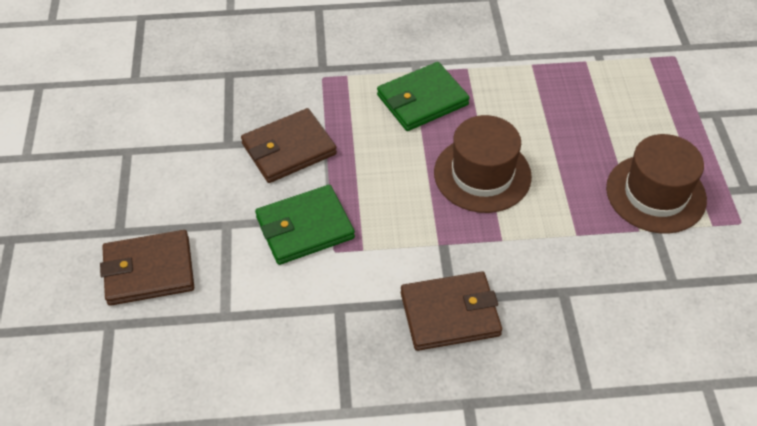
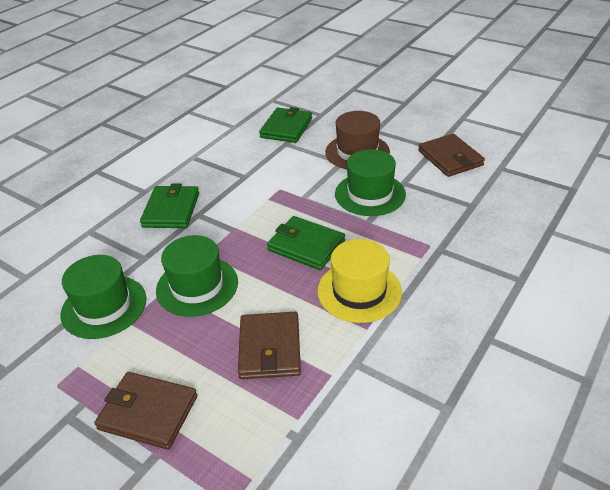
brown hat: 2 -> 1
green hat: 0 -> 3
green wallet: 2 -> 3
yellow hat: 0 -> 1

